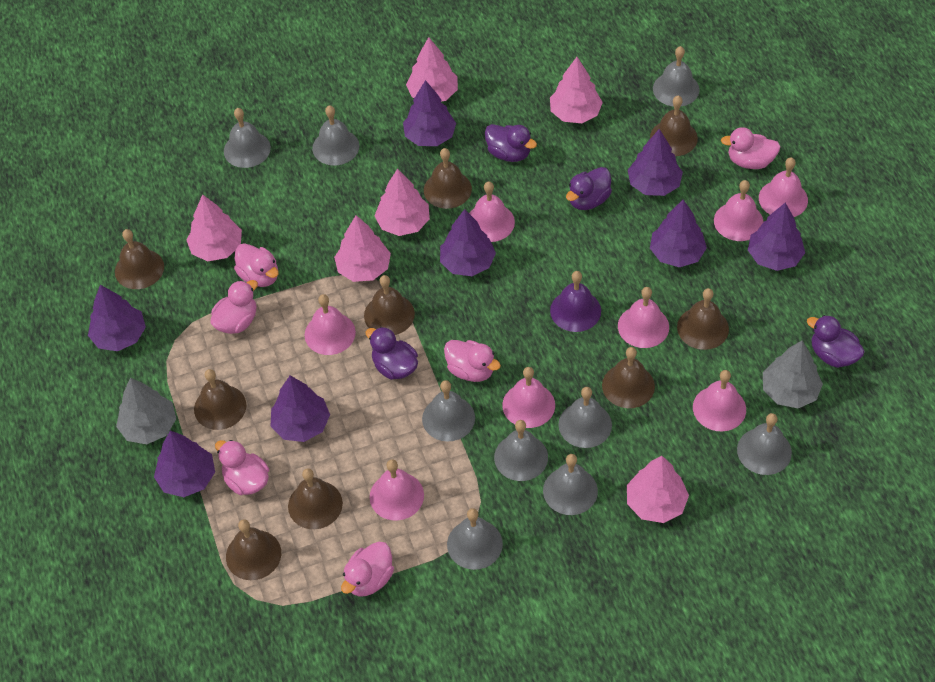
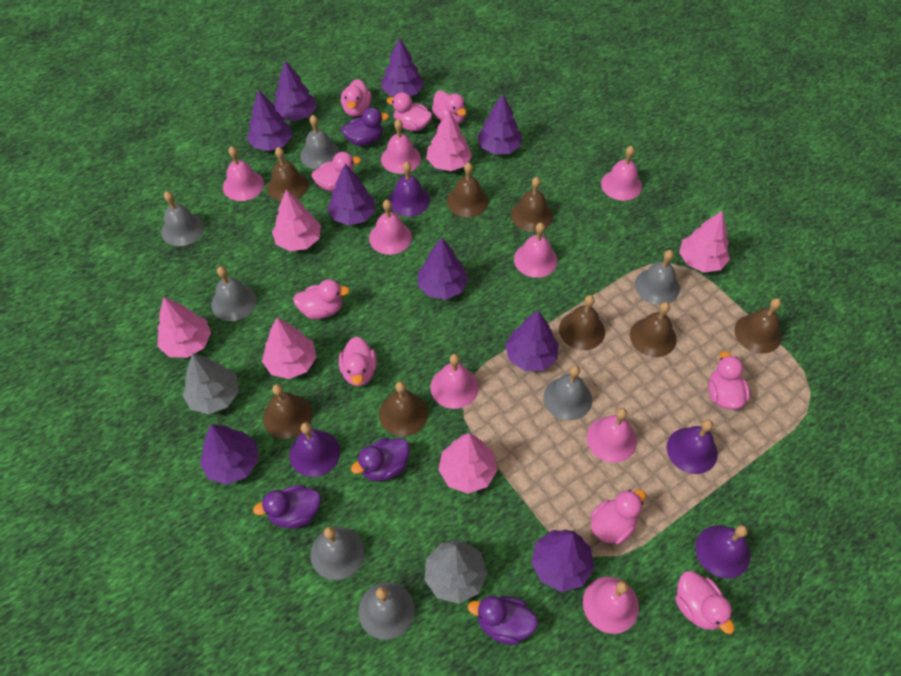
brown bell: 9 -> 8
grey bell: 9 -> 7
pink duck: 6 -> 9
purple bell: 1 -> 4
purple tree: 8 -> 9

